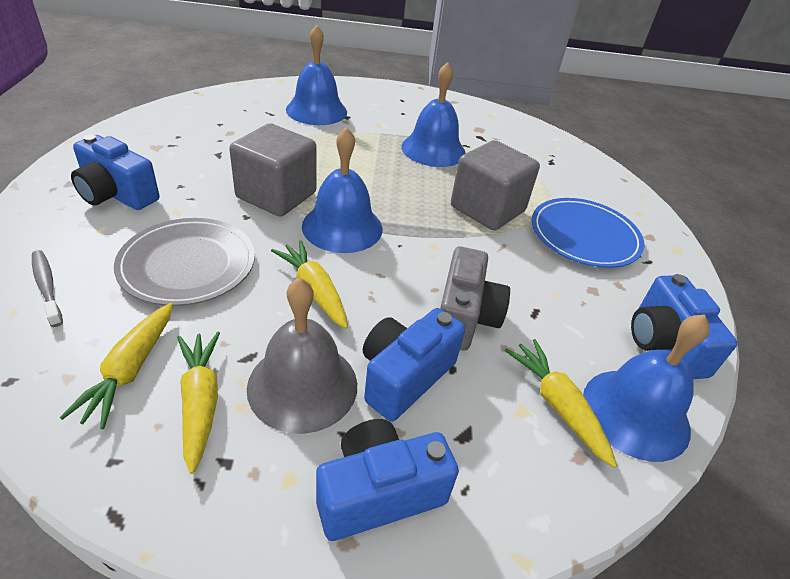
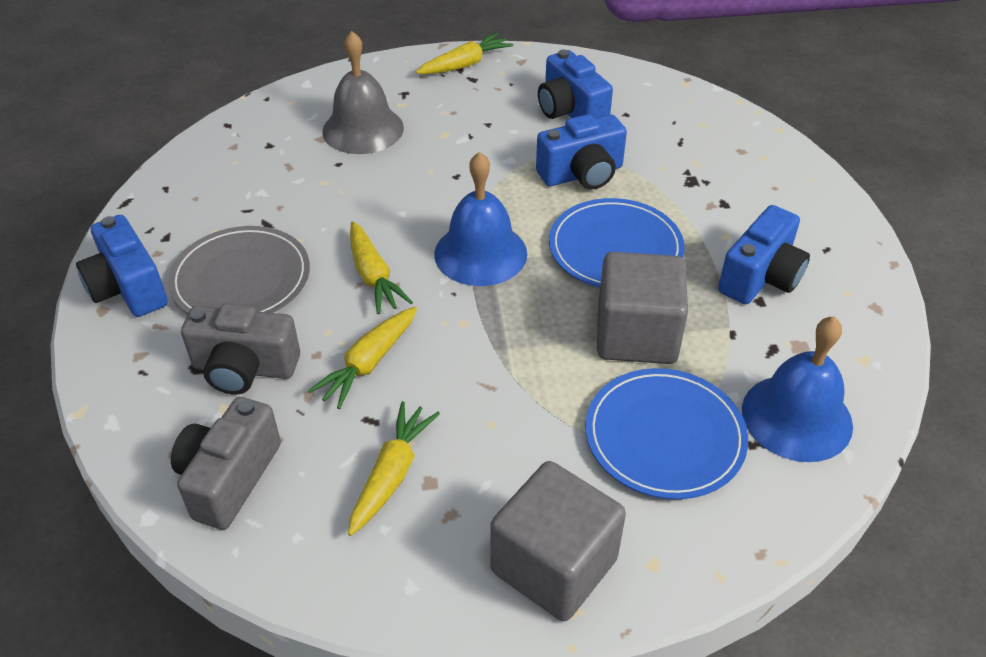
blue bell: 4 -> 2
blue plate: 1 -> 2
grey camera: 1 -> 2
grey toothbrush: 1 -> 0

